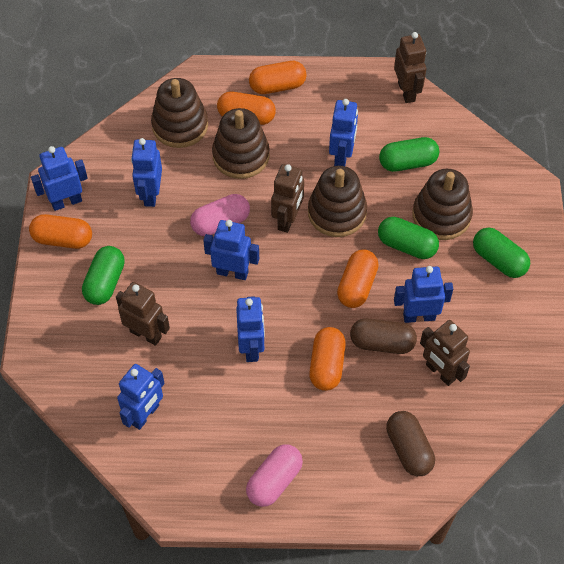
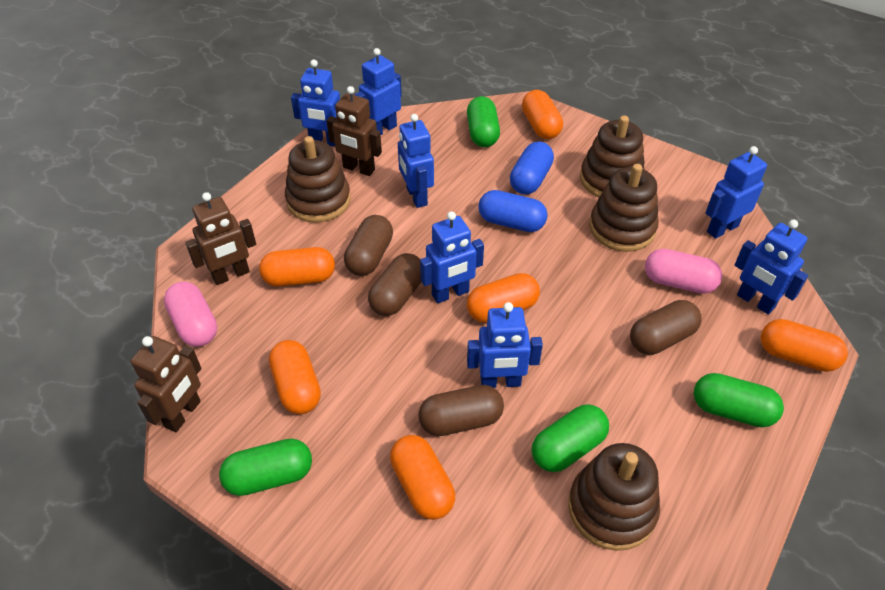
blue capsule: 0 -> 2
brown capsule: 2 -> 4
brown robot: 4 -> 3
orange capsule: 5 -> 6

